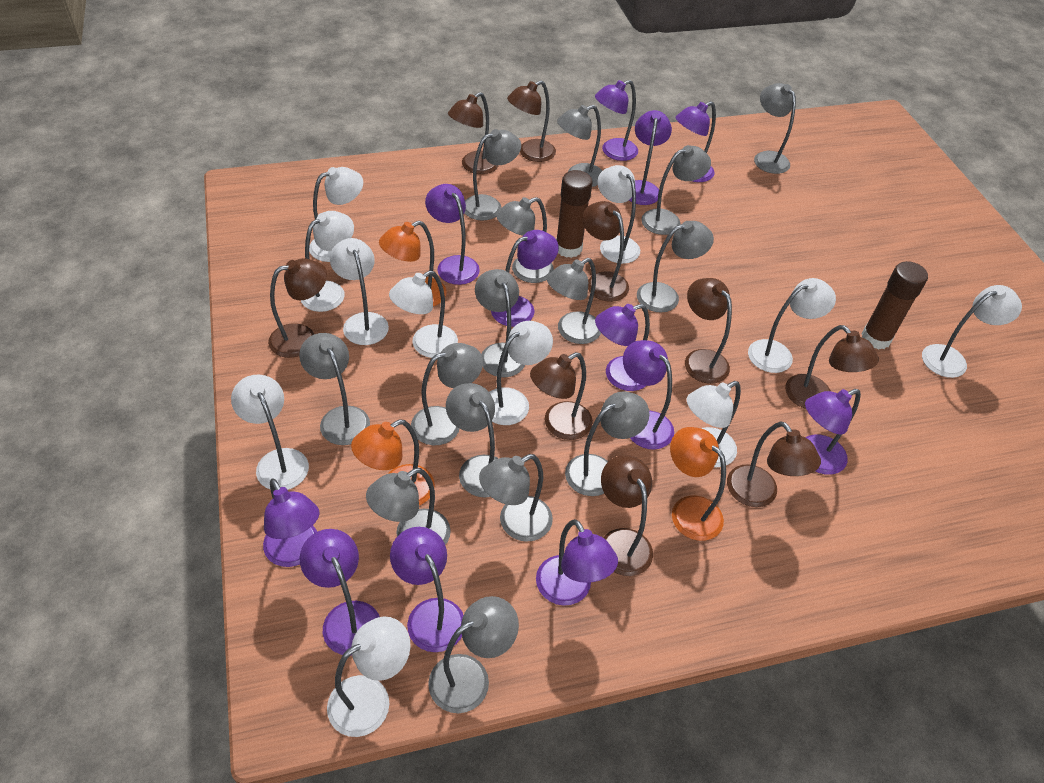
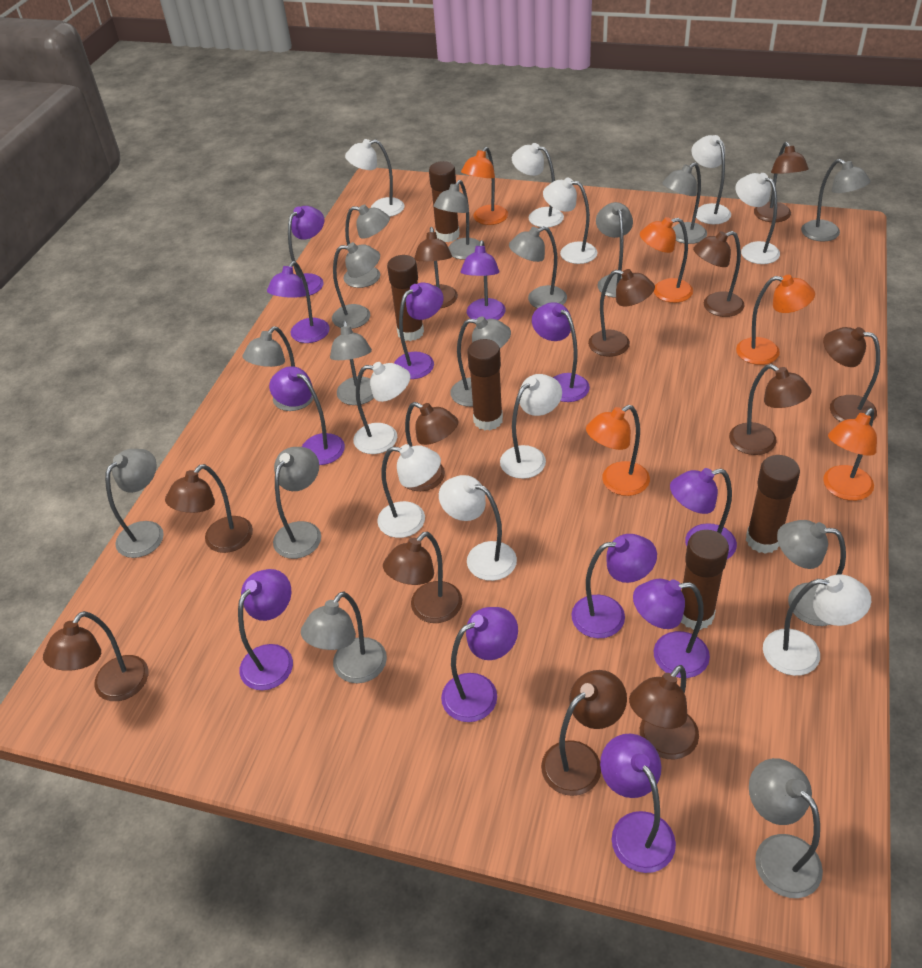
brown glue stick: 2 -> 5
brown lamp: 9 -> 12
orange lamp: 3 -> 5
white lamp: 11 -> 10

